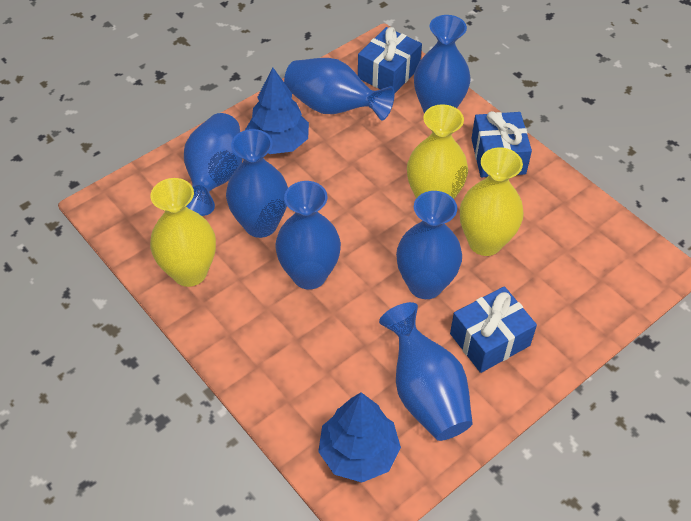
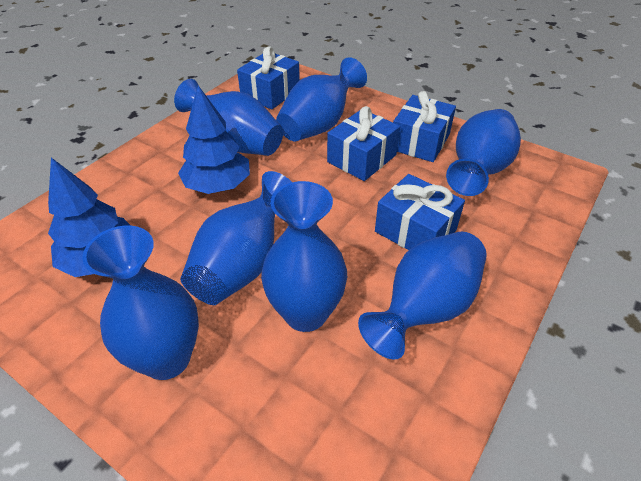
blue gift: 3 -> 4
yellow vase: 3 -> 0

